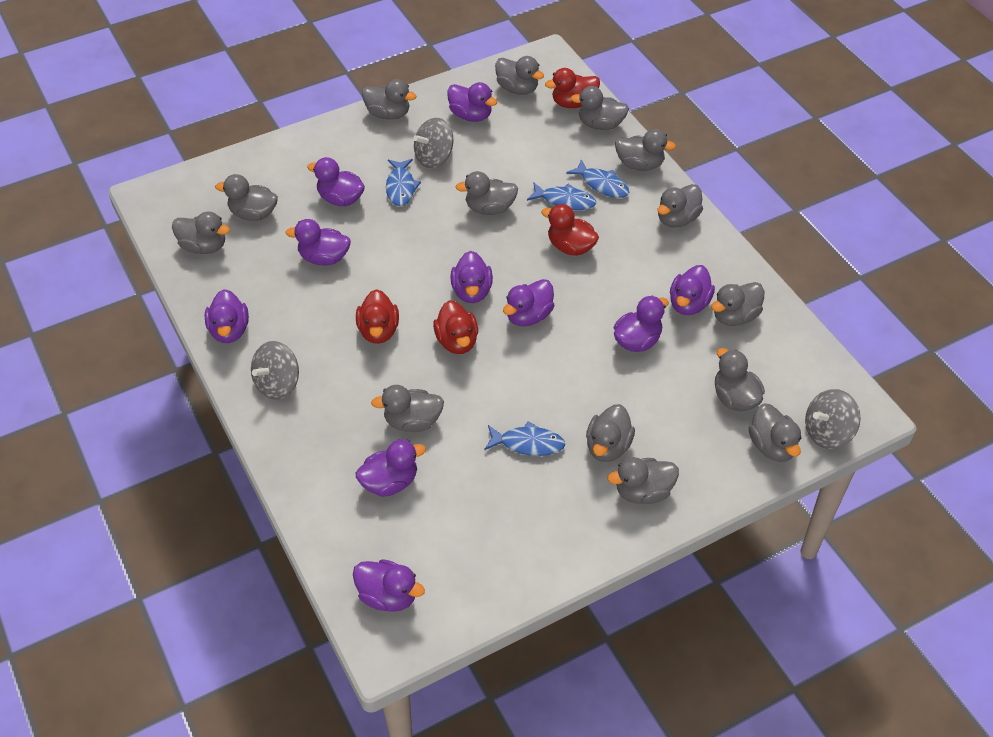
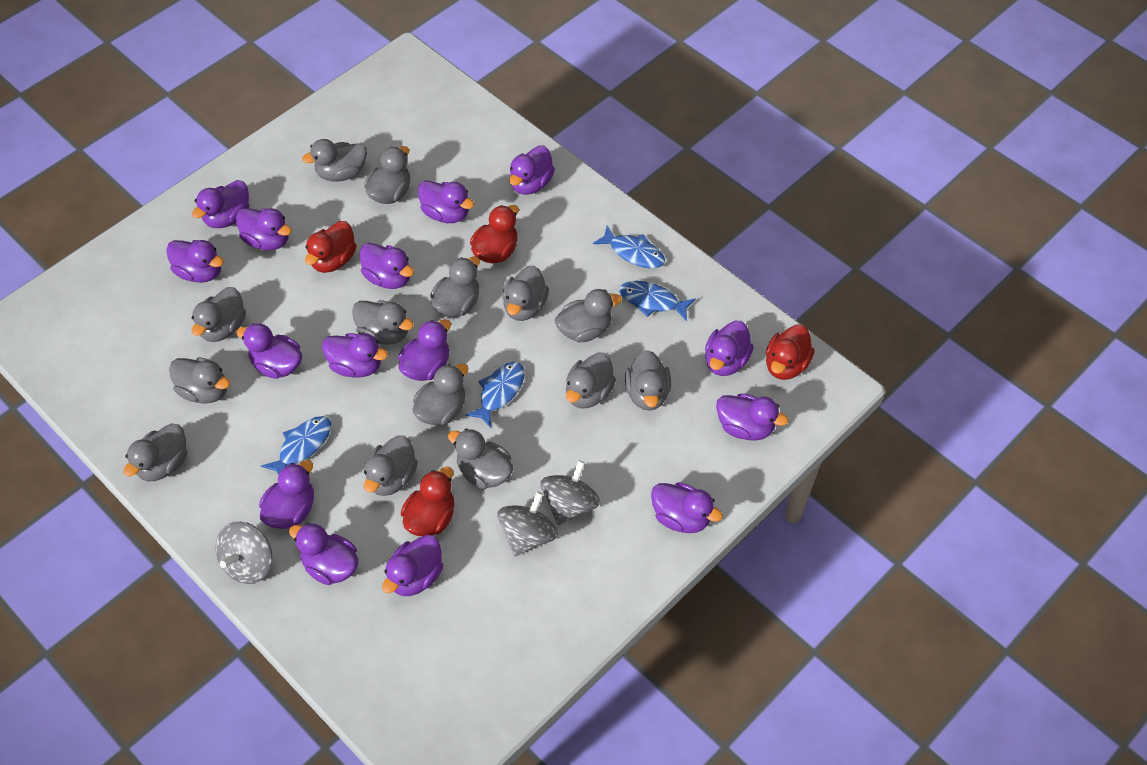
purple duck: 10 -> 15

